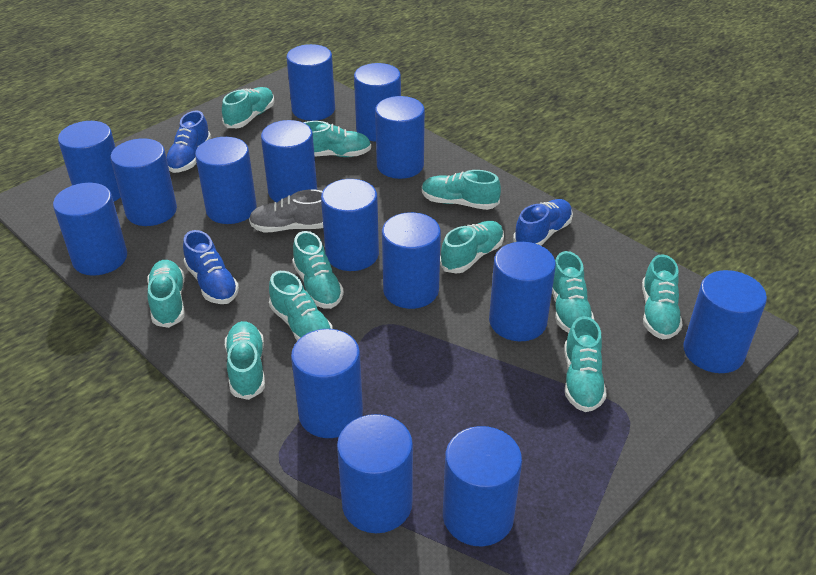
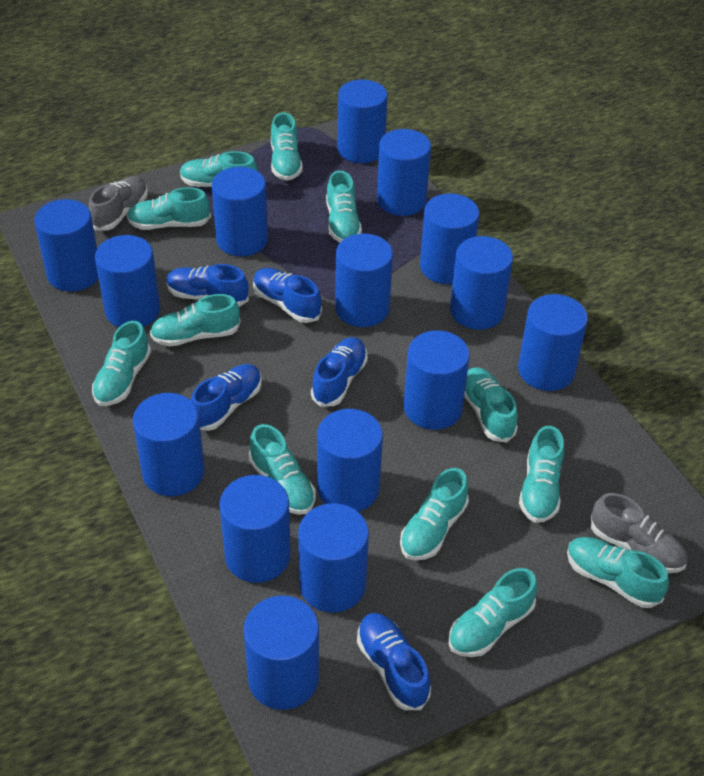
blue shoe: 3 -> 5
grey shoe: 1 -> 2
turquoise shoe: 11 -> 12

